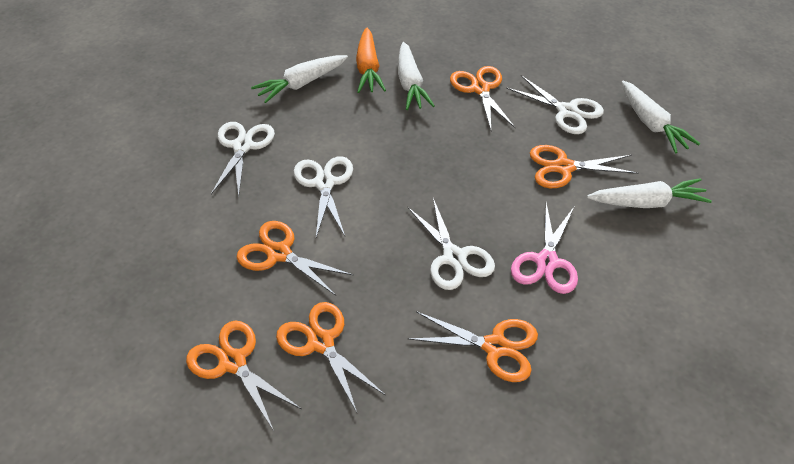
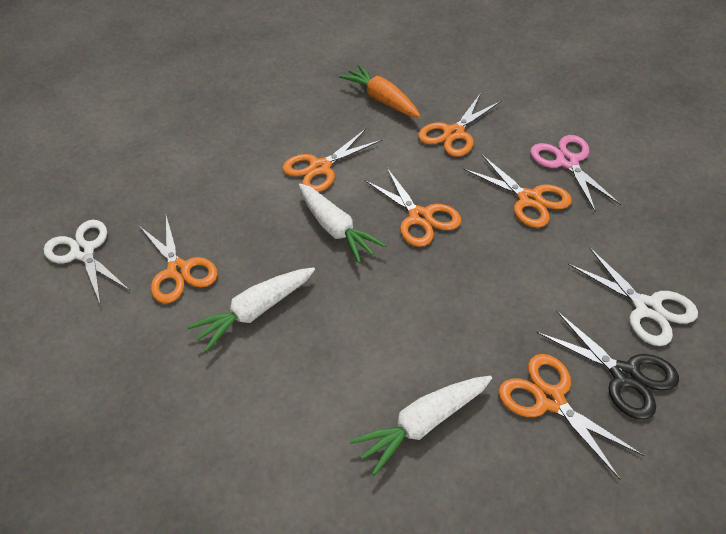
black scissors: 0 -> 1
white carrot: 4 -> 3
white scissors: 4 -> 2

